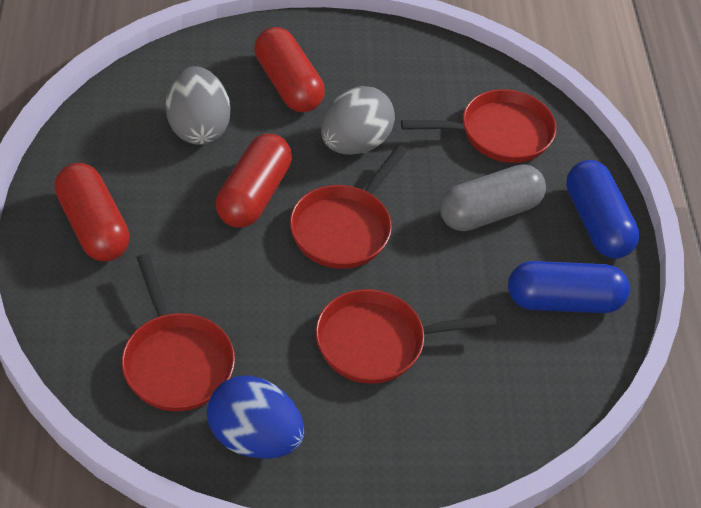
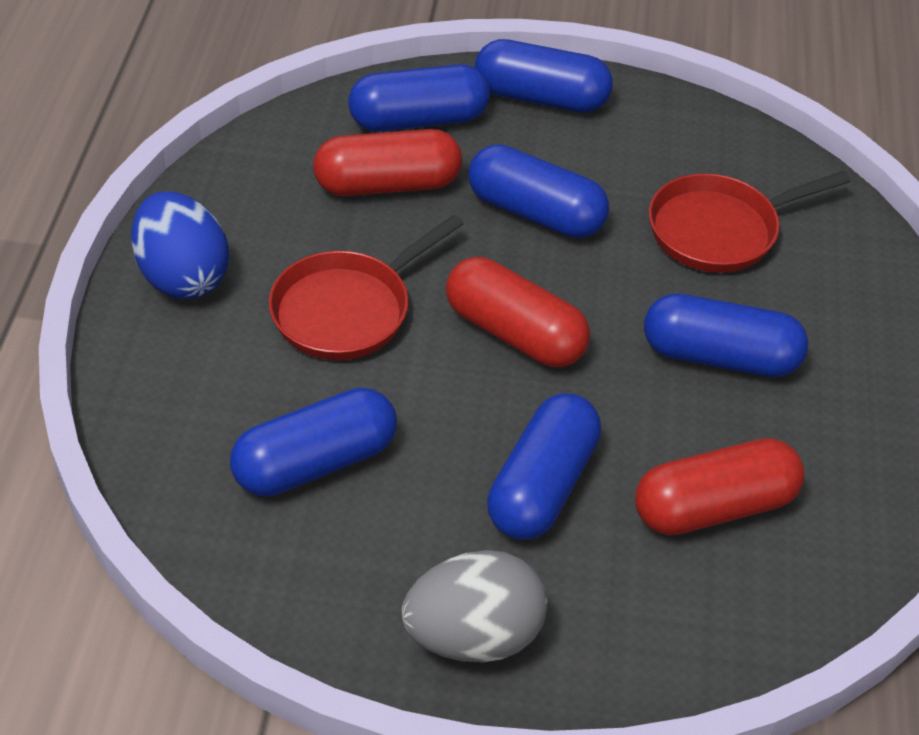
blue capsule: 2 -> 6
grey capsule: 1 -> 0
grey egg: 2 -> 1
red pan: 4 -> 2

